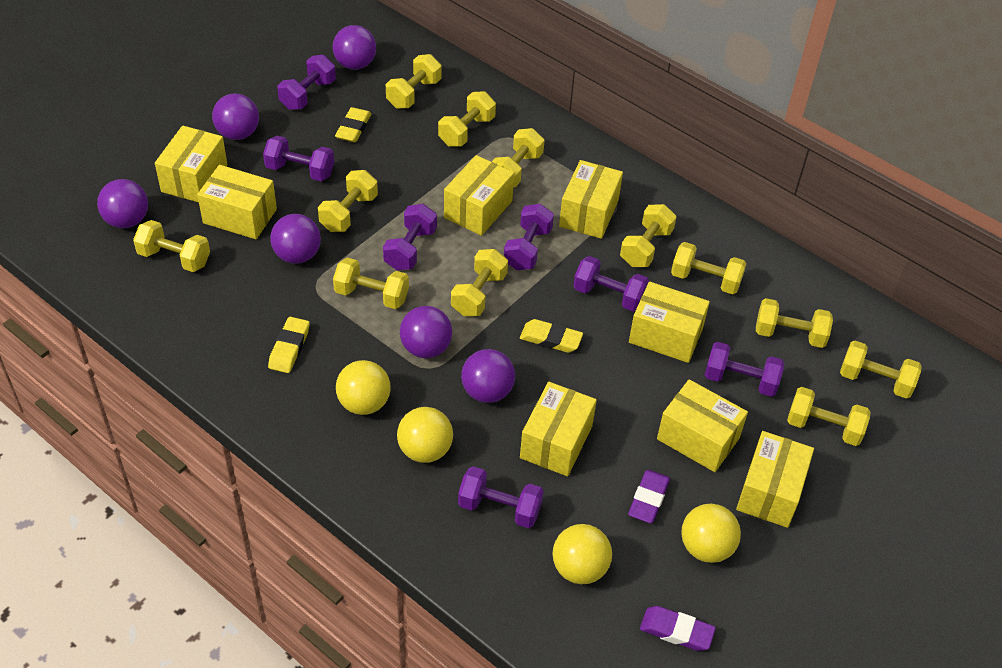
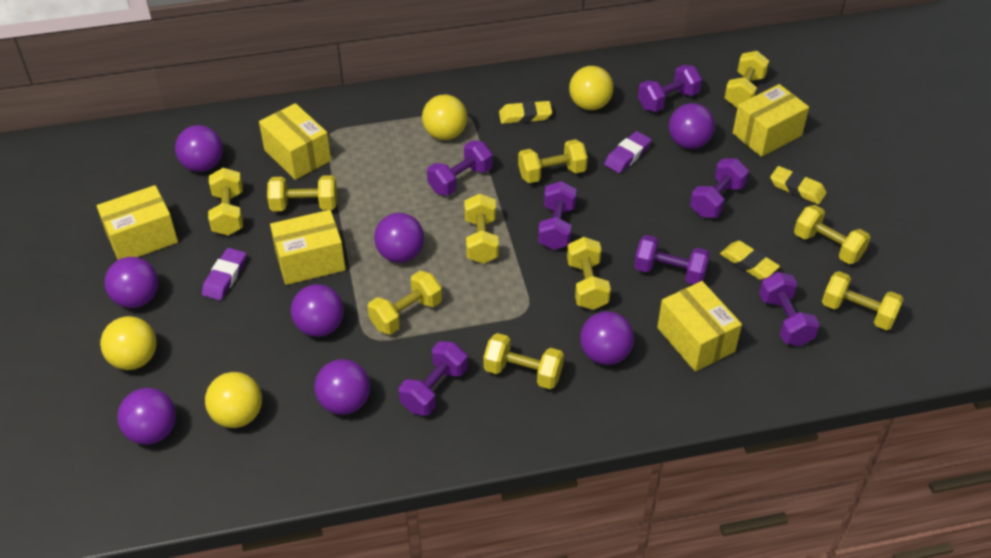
purple ball: 6 -> 8
yellow box: 8 -> 5
yellow dumbbell: 12 -> 10

